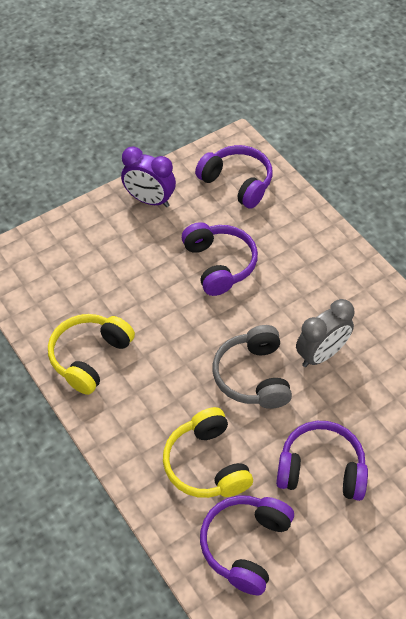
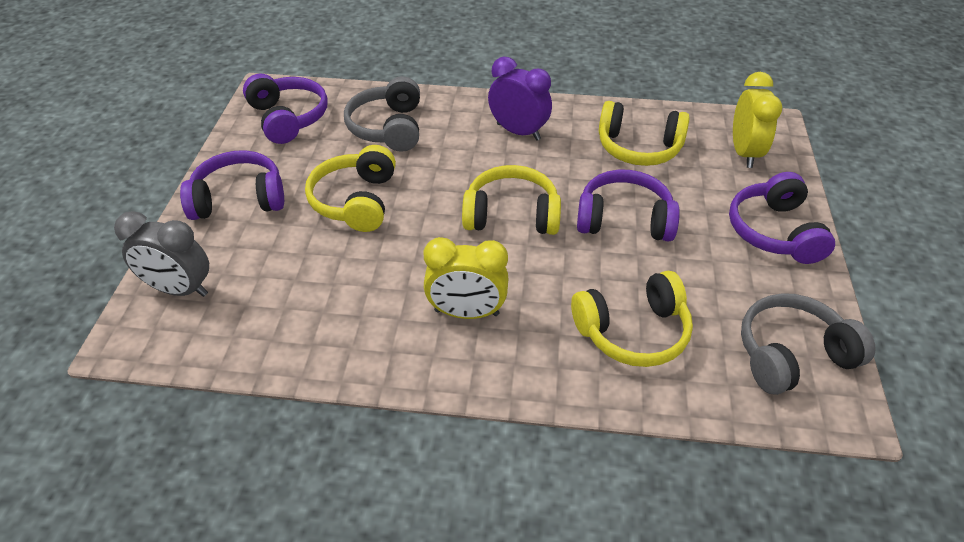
grey headphones: 1 -> 2
yellow clock: 0 -> 2
yellow headphones: 2 -> 4

